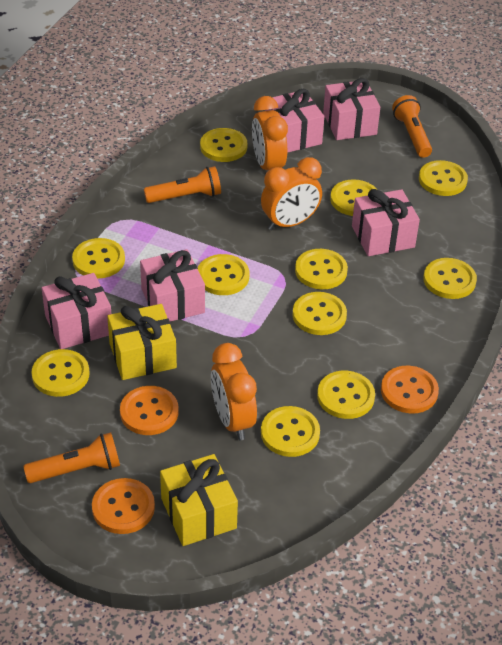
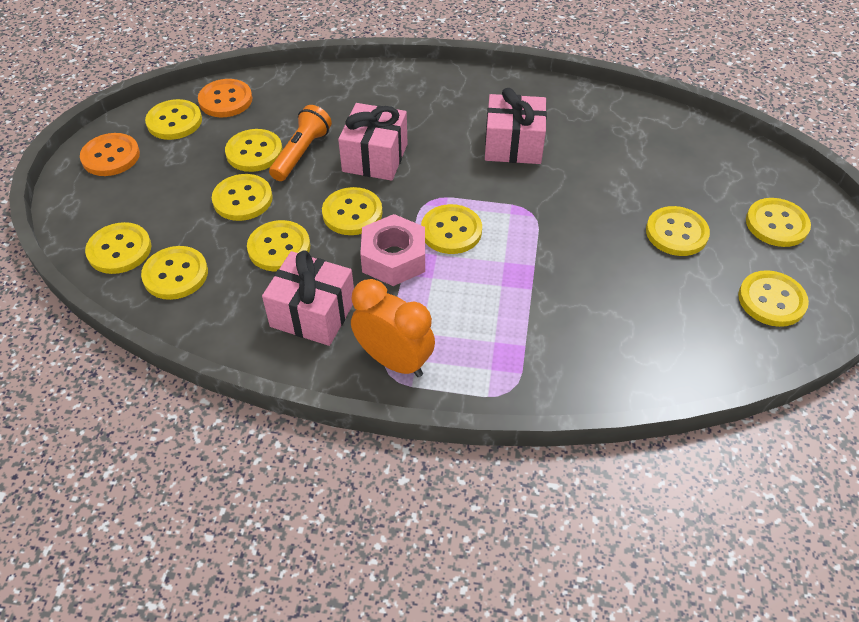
orange button: 3 -> 2
orange clock: 3 -> 1
orange flashlight: 3 -> 1
pink gift: 5 -> 3
pink nut: 0 -> 1
yellow gift: 2 -> 0

